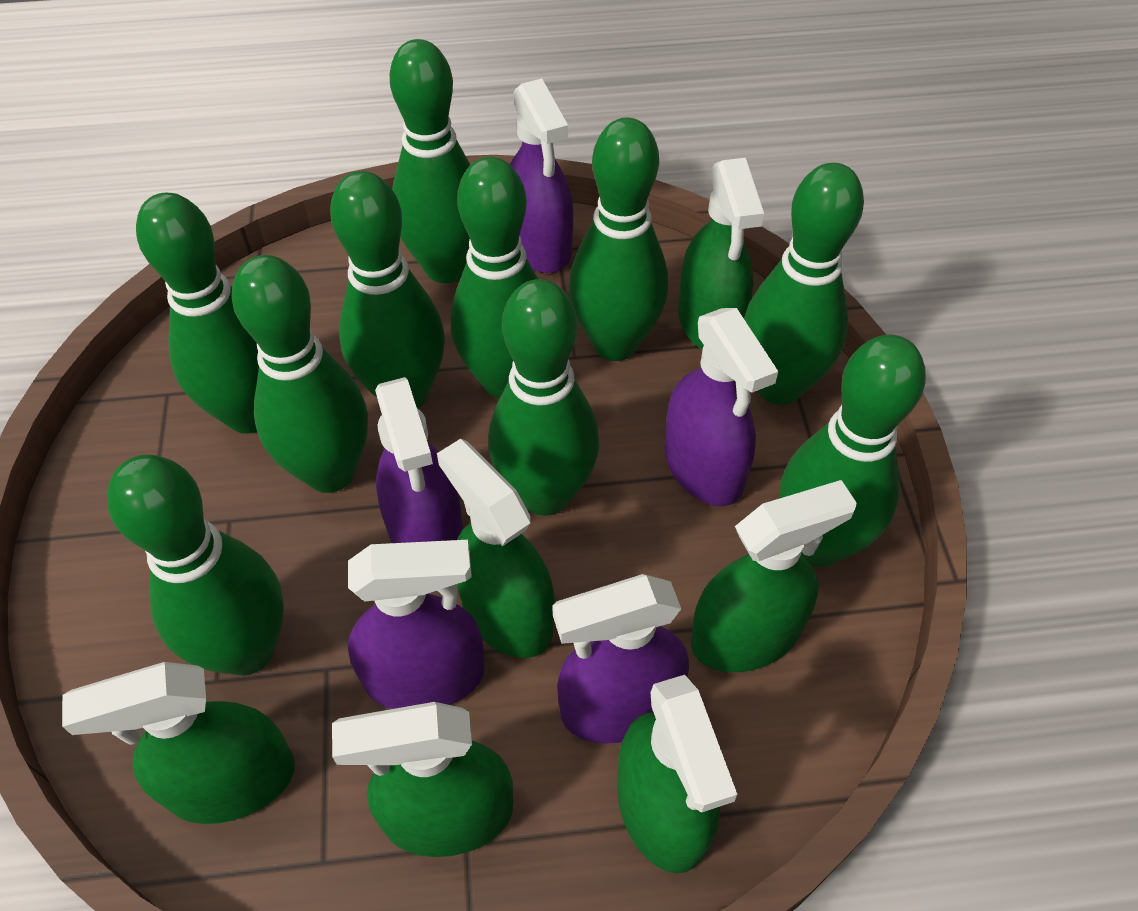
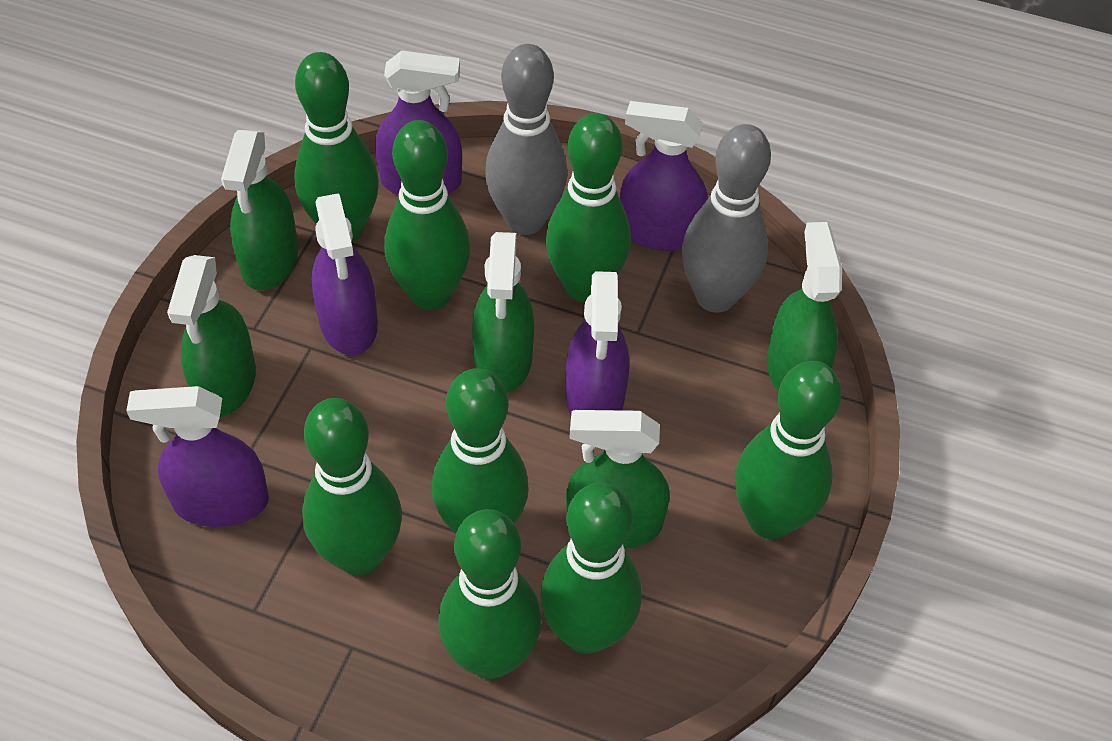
green bowling pin: 10 -> 8
green spray bottle: 6 -> 5
grey bowling pin: 0 -> 2

